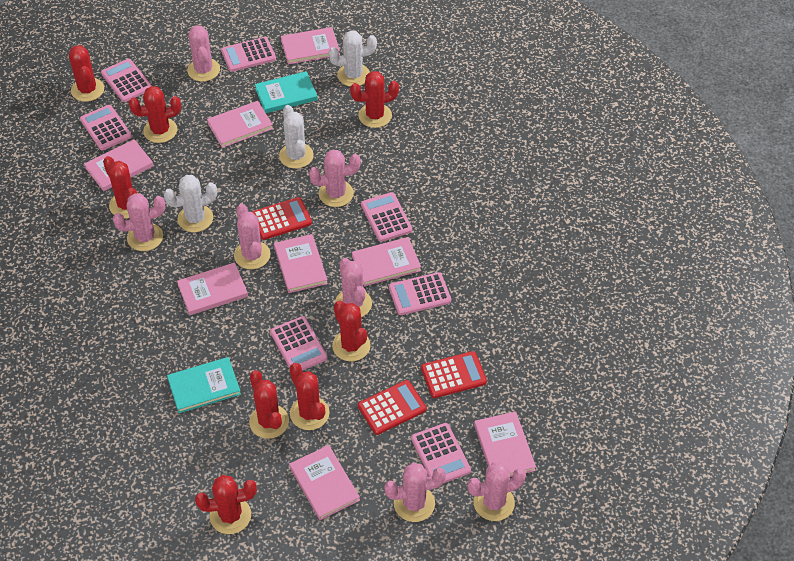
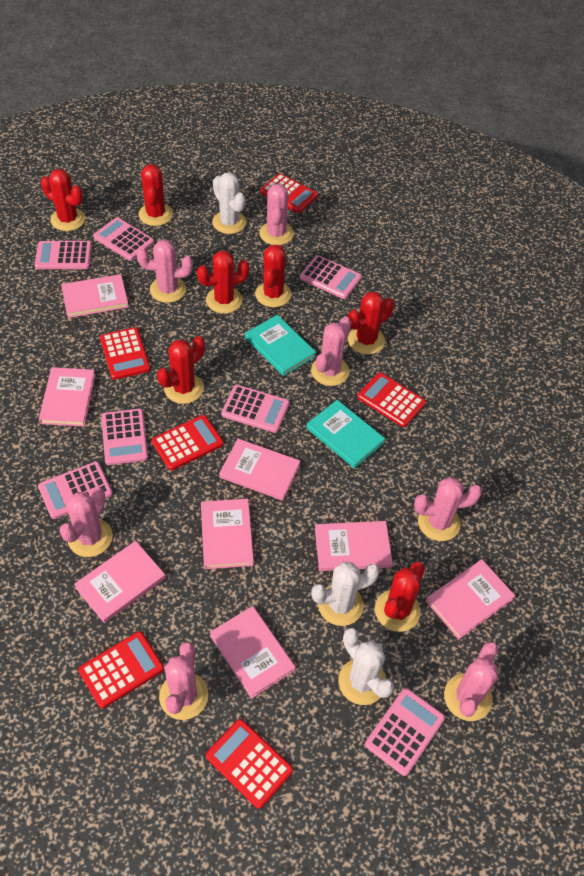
red cactus: 8 -> 7
red calculator: 3 -> 6

